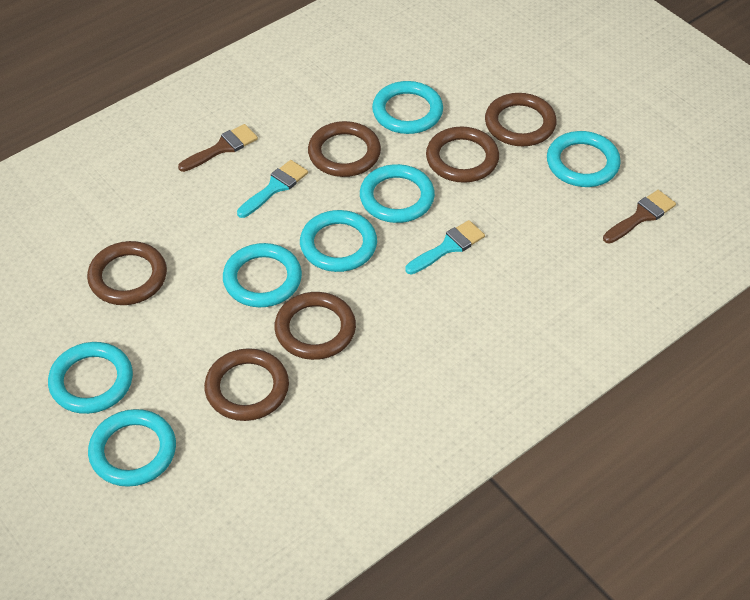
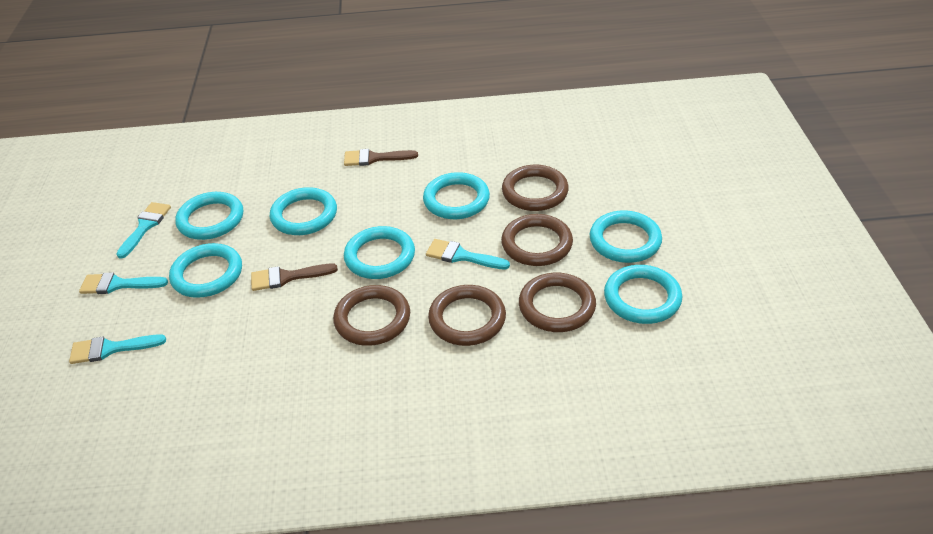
brown ring: 6 -> 5
turquoise brush: 2 -> 4

